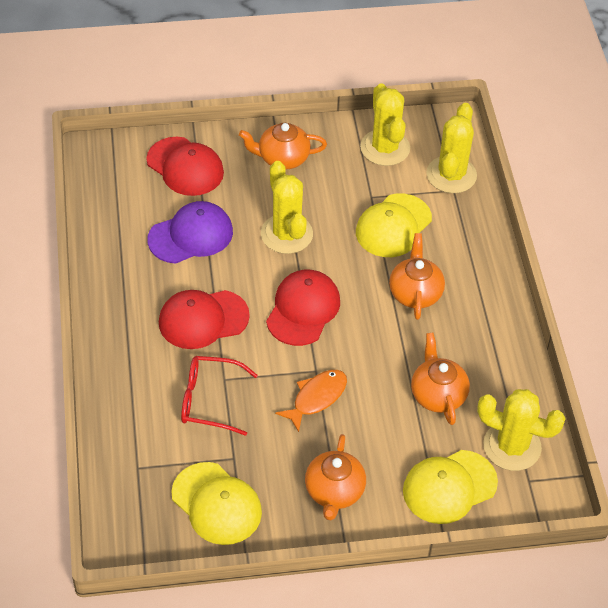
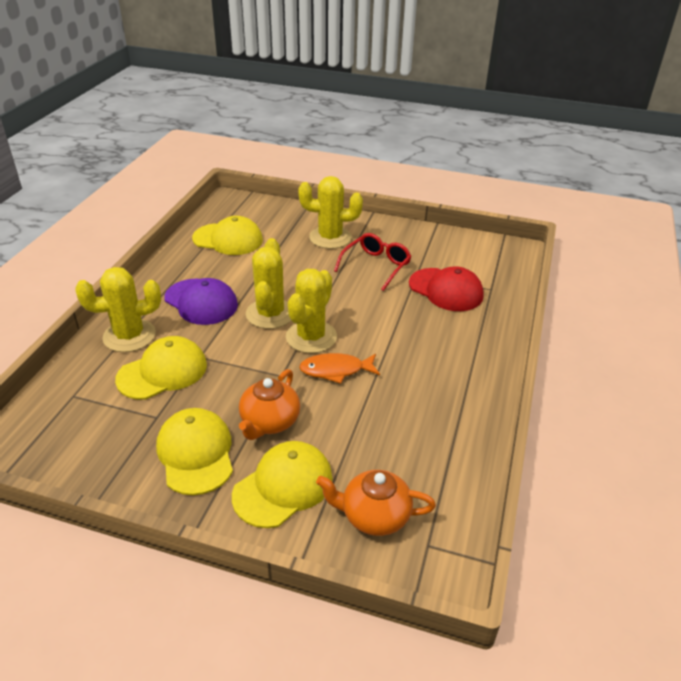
orange teapot: 4 -> 2
red cap: 3 -> 1
yellow cap: 3 -> 4

